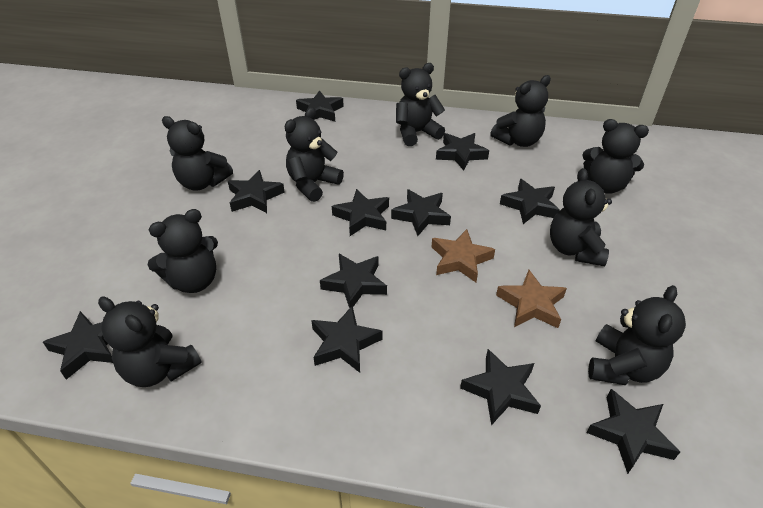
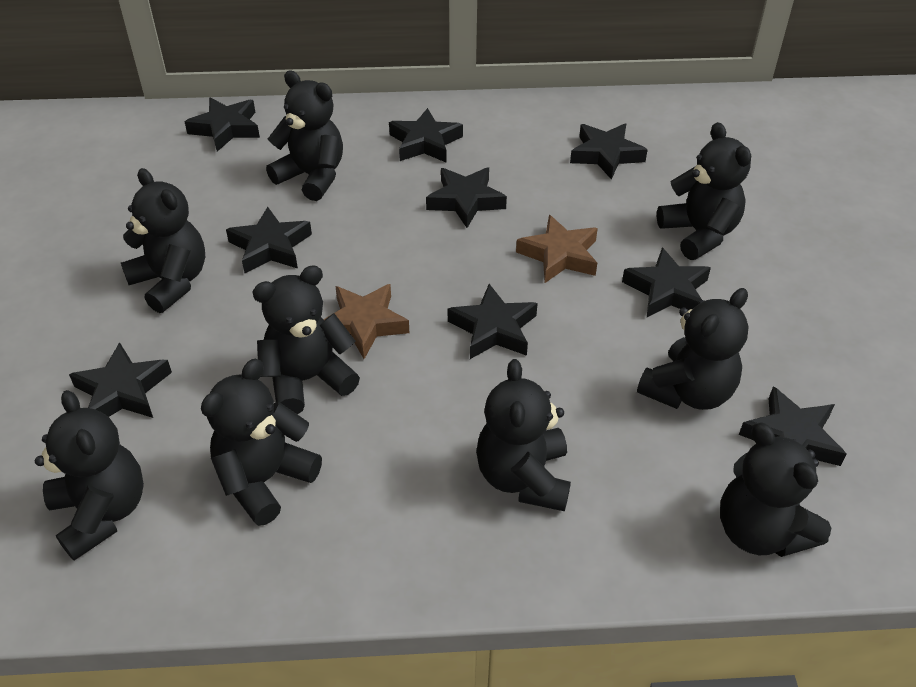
black star: 11 -> 9

